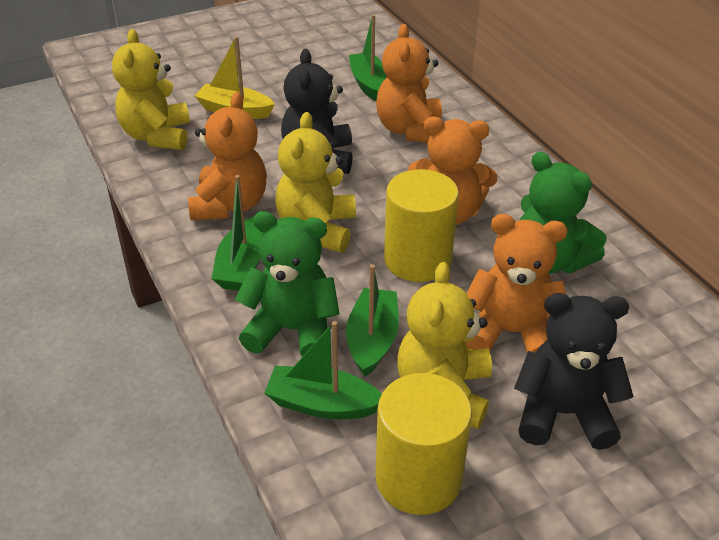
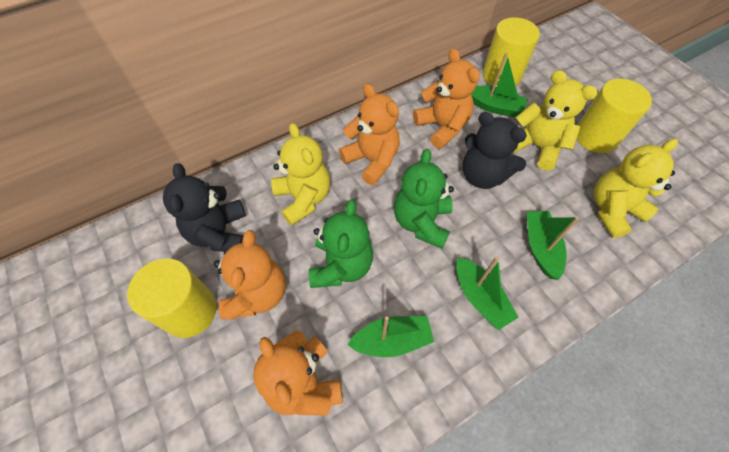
yellow boat: 1 -> 0
yellow cylinder: 2 -> 3

